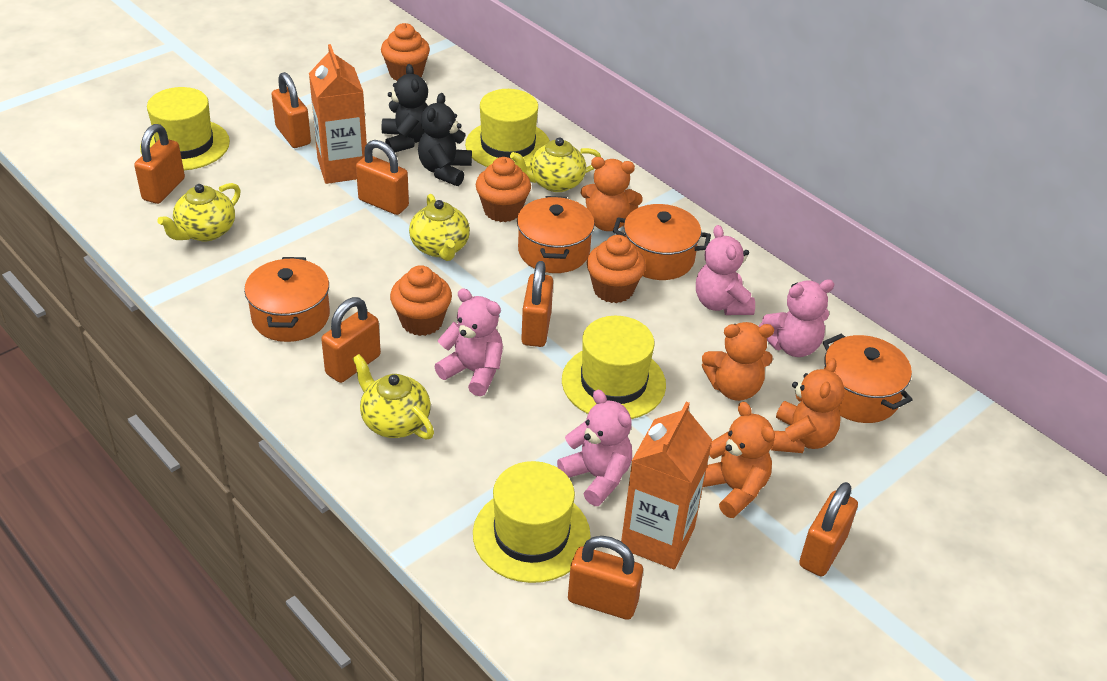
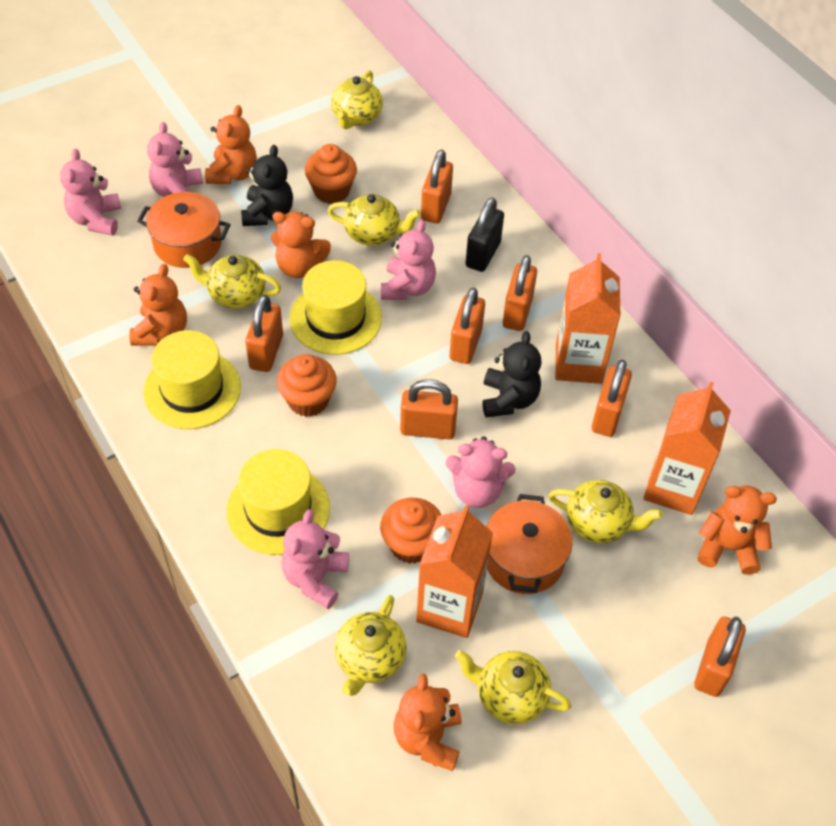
black padlock: 0 -> 1
orange carton: 2 -> 3
orange cupcake: 4 -> 3
orange pot: 4 -> 2
orange teddy bear: 4 -> 5
pink teddy bear: 4 -> 5
yellow hat: 4 -> 3
yellow teapot: 4 -> 6

